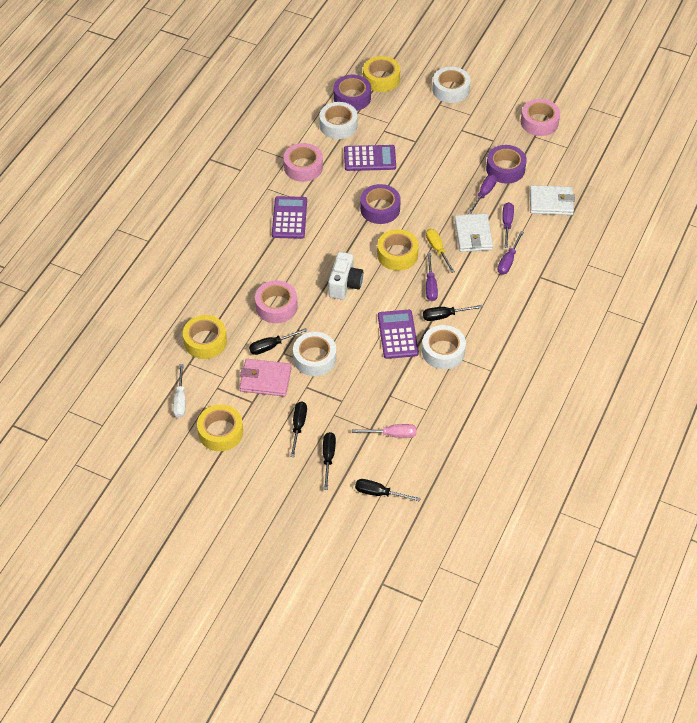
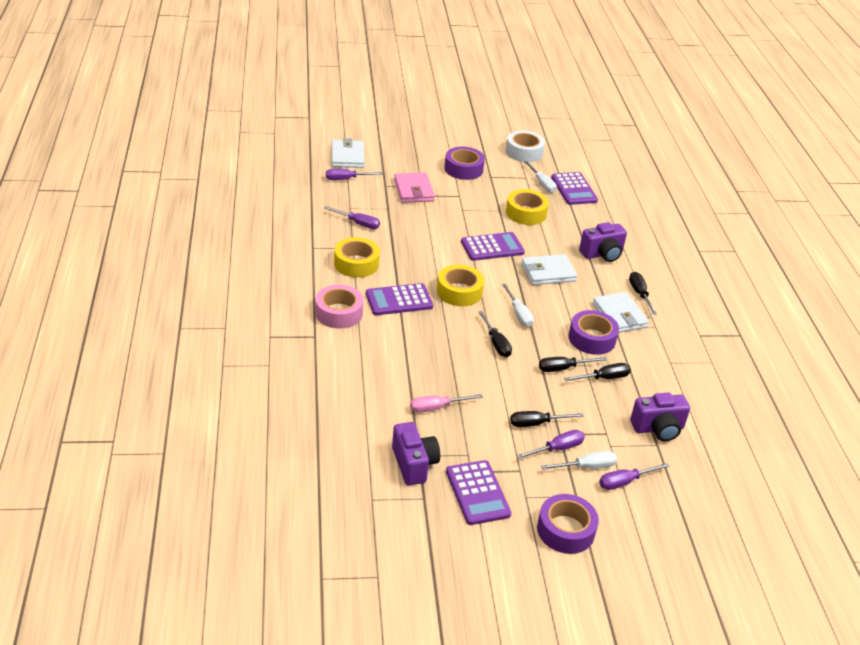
pink tape: 3 -> 1
purple calculator: 3 -> 4
purple camera: 0 -> 3
white camera: 1 -> 0
white screwdriver: 1 -> 3
white tape: 4 -> 1
white wallet: 2 -> 3
yellow screwdriver: 1 -> 0
yellow tape: 4 -> 3

